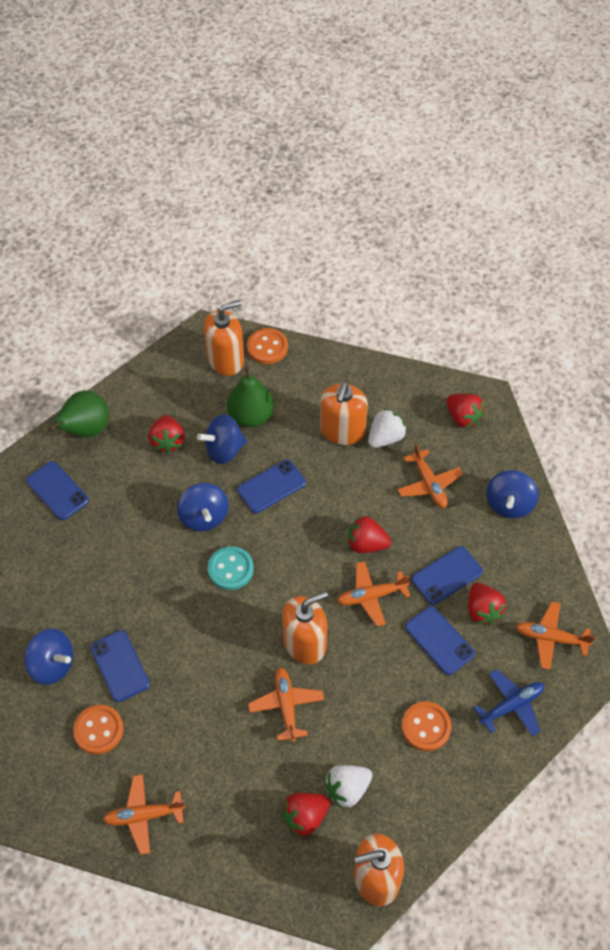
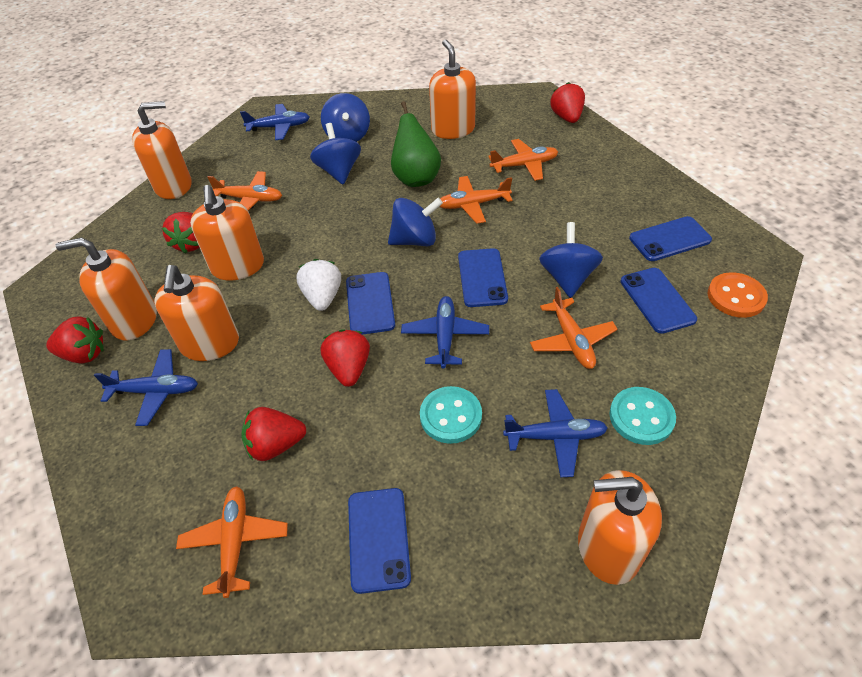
blue plane: 1 -> 4
green pear: 2 -> 1
orange button: 3 -> 1
orange soap dispenser: 4 -> 6
turquoise button: 1 -> 2
white strawberry: 2 -> 1

